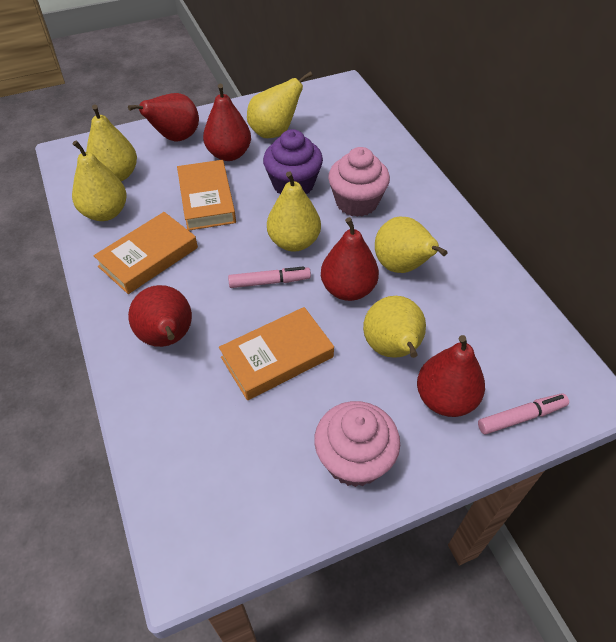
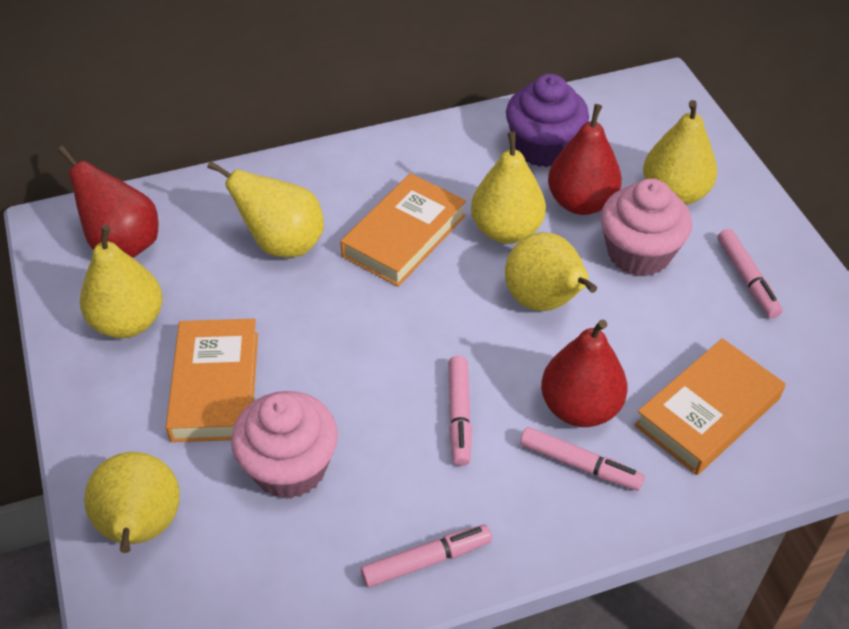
pink marker: 2 -> 4
red pear: 5 -> 3

